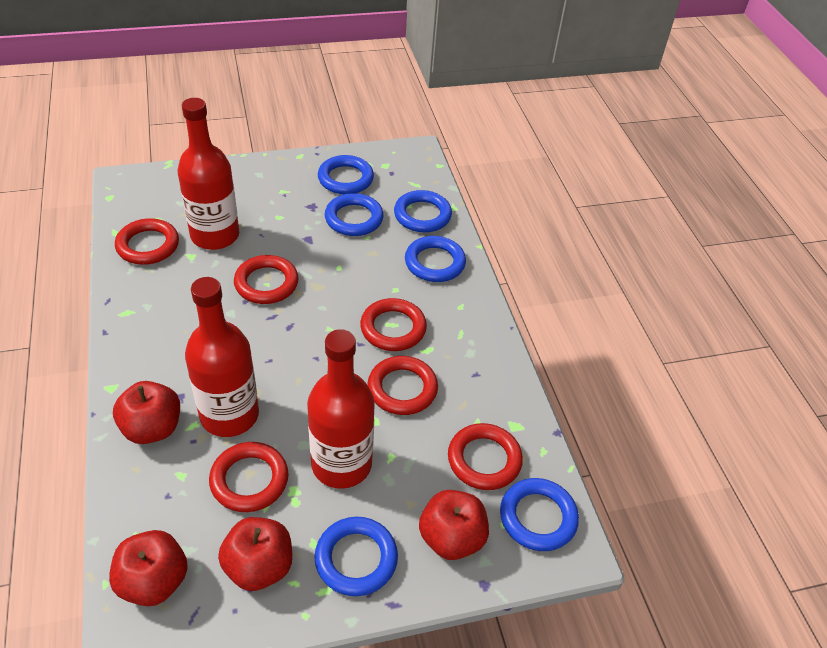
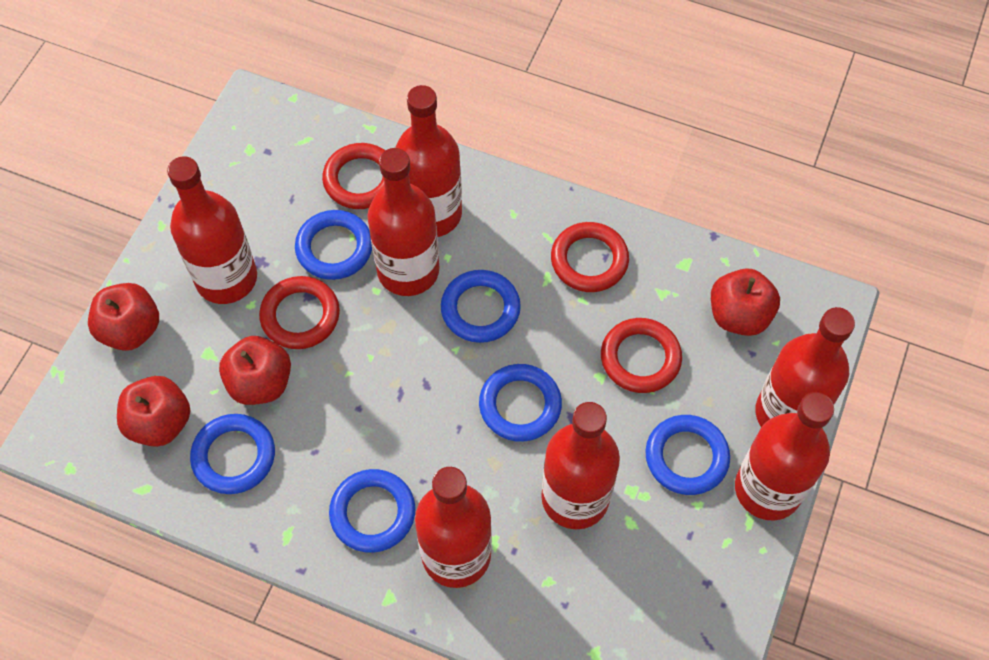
red bottle: 3 -> 7
red ring: 6 -> 4

